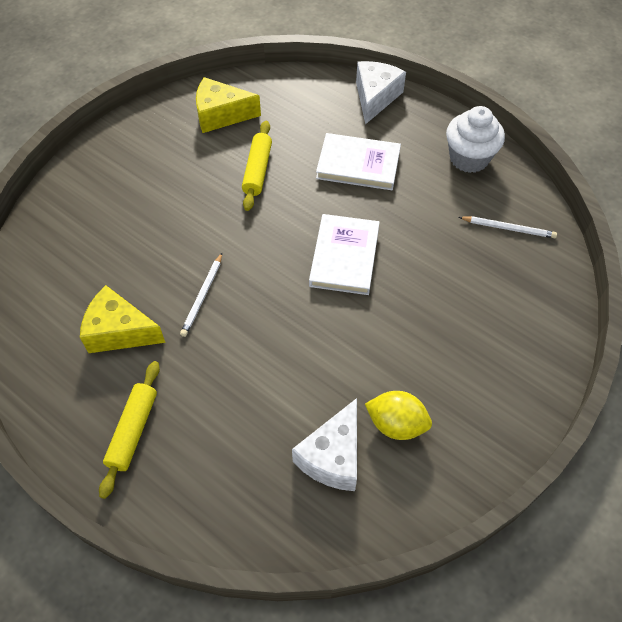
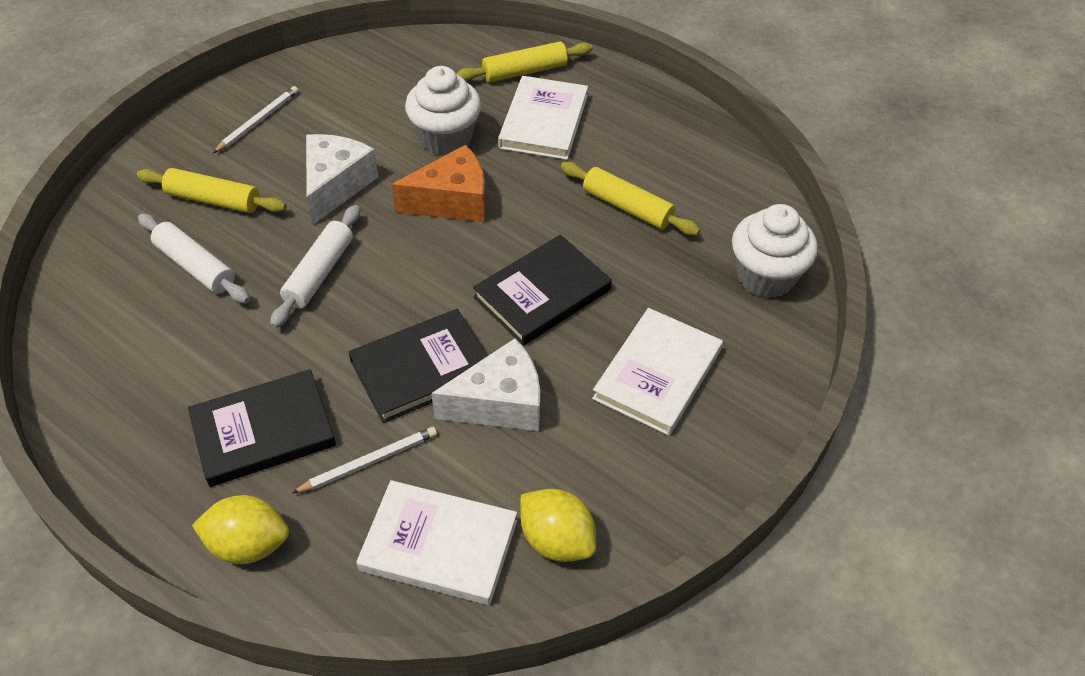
black book: 0 -> 3
orange cheese: 0 -> 1
white book: 2 -> 3
white cupcake: 1 -> 2
white rolling pin: 0 -> 2
yellow cheese: 2 -> 0
yellow lemon: 1 -> 2
yellow rolling pin: 2 -> 3

